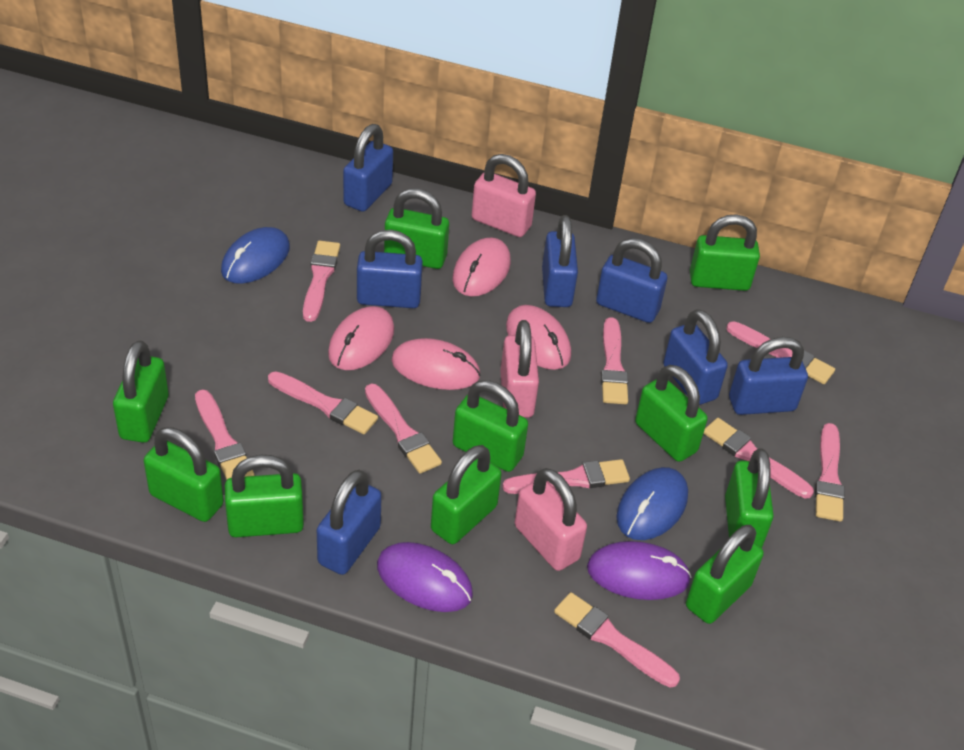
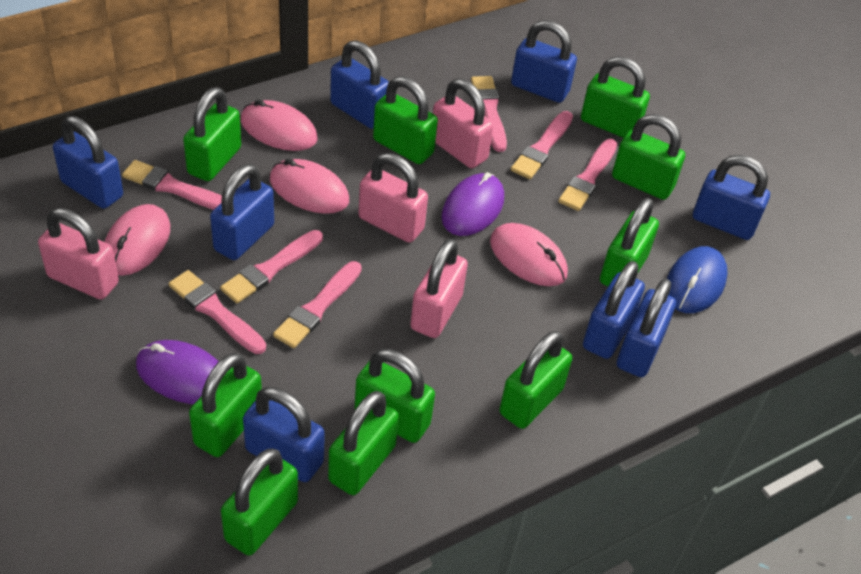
blue mouse: 2 -> 1
blue padlock: 7 -> 8
pink brush: 10 -> 7
pink padlock: 3 -> 4

